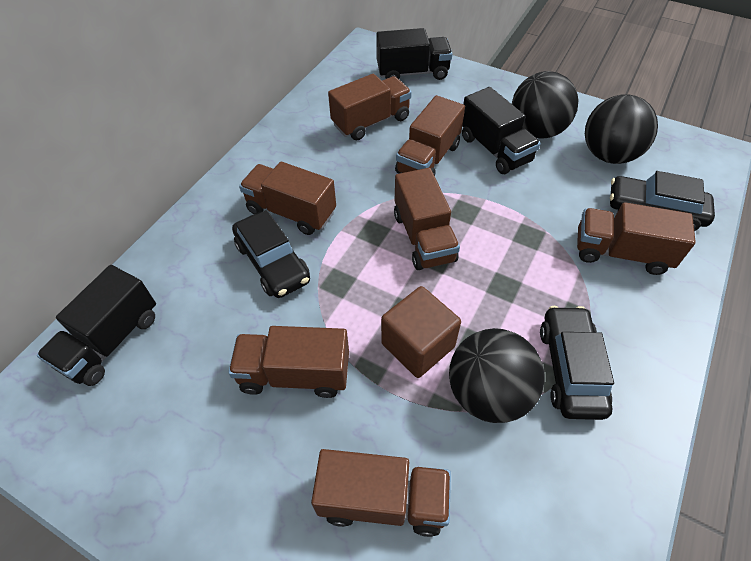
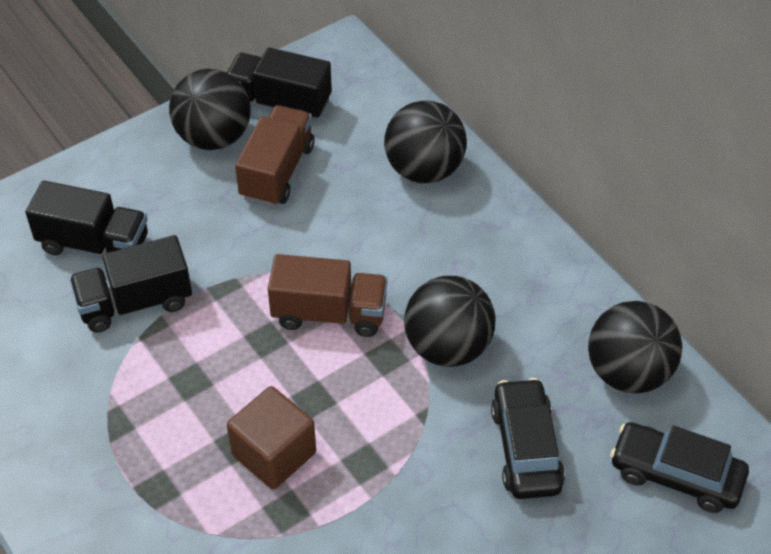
black ball: 3 -> 4
black car: 3 -> 2
brown truck: 7 -> 2

